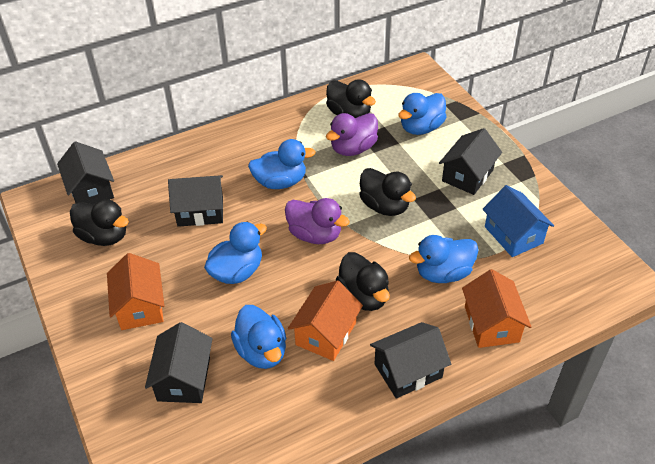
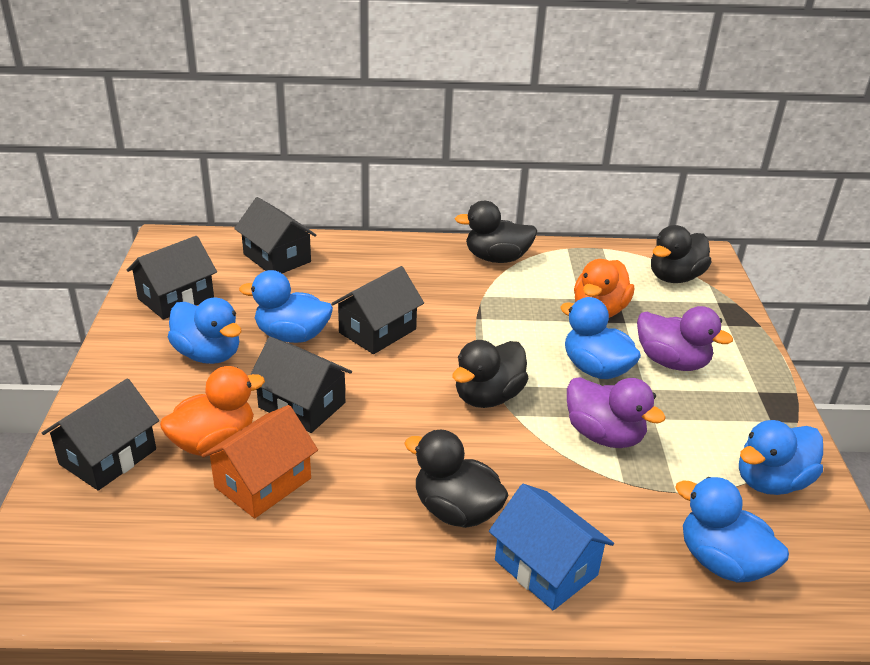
orange duck: 0 -> 2
orange house: 3 -> 1

